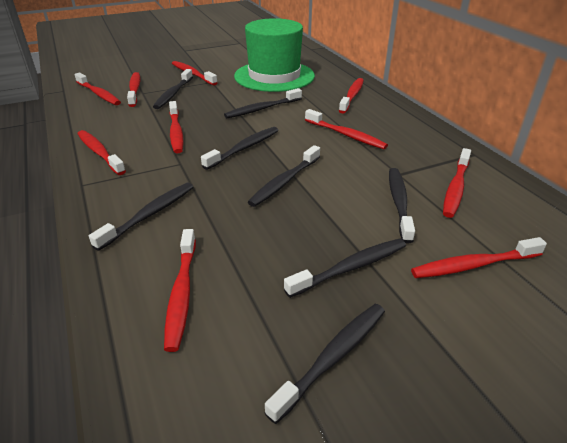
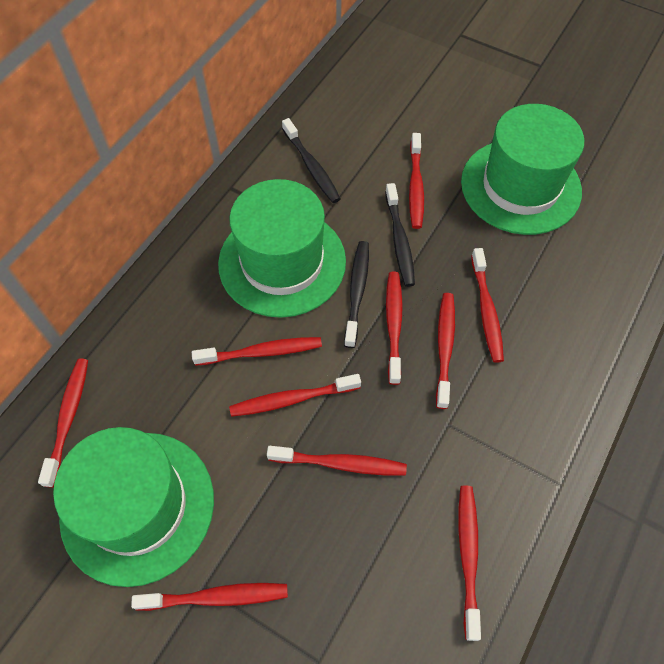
black toothbrush: 8 -> 3
green hat: 1 -> 3

